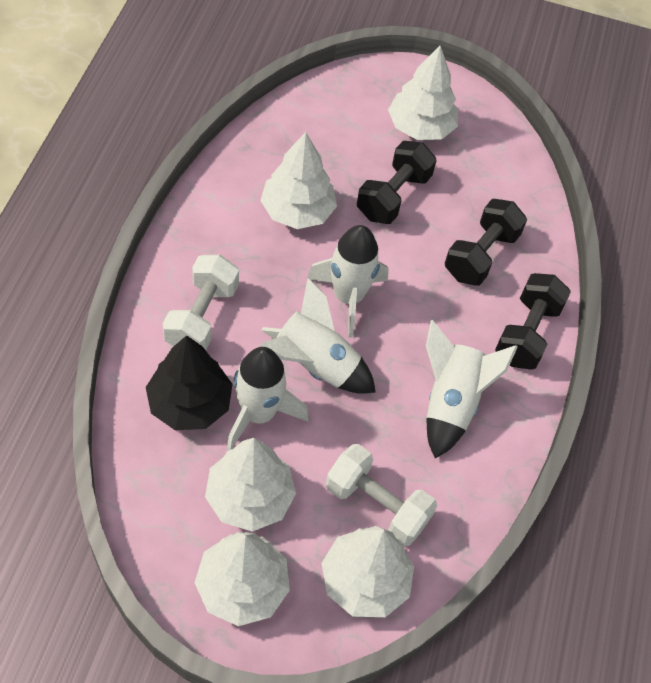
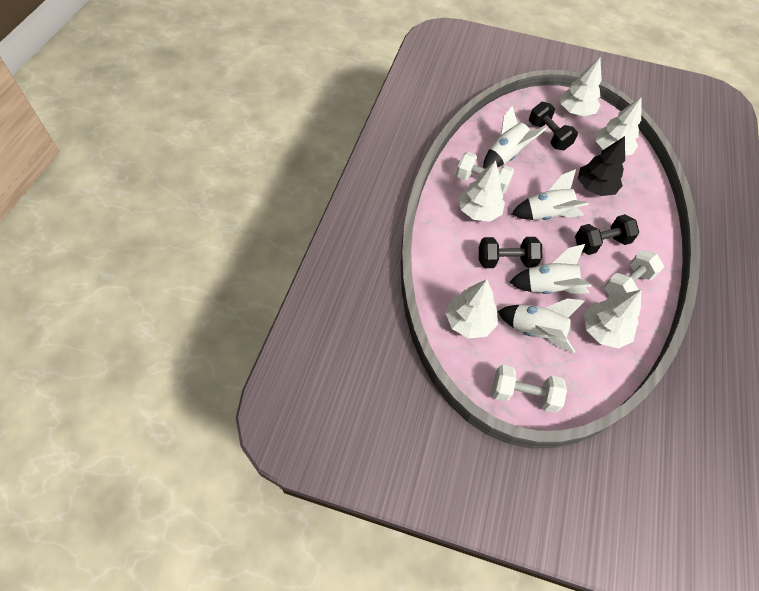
white dumbbell: 2 -> 3

